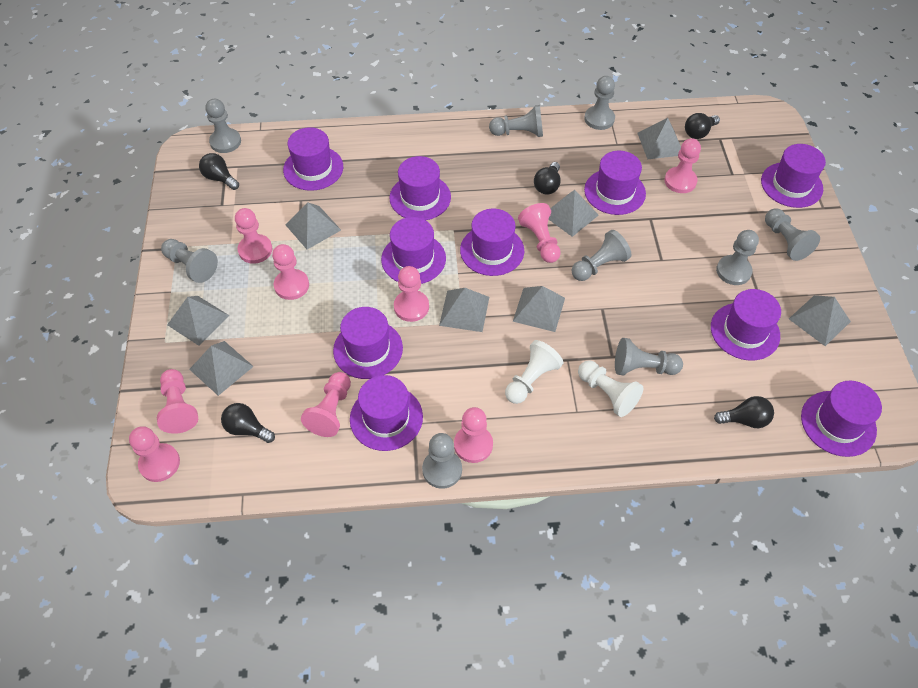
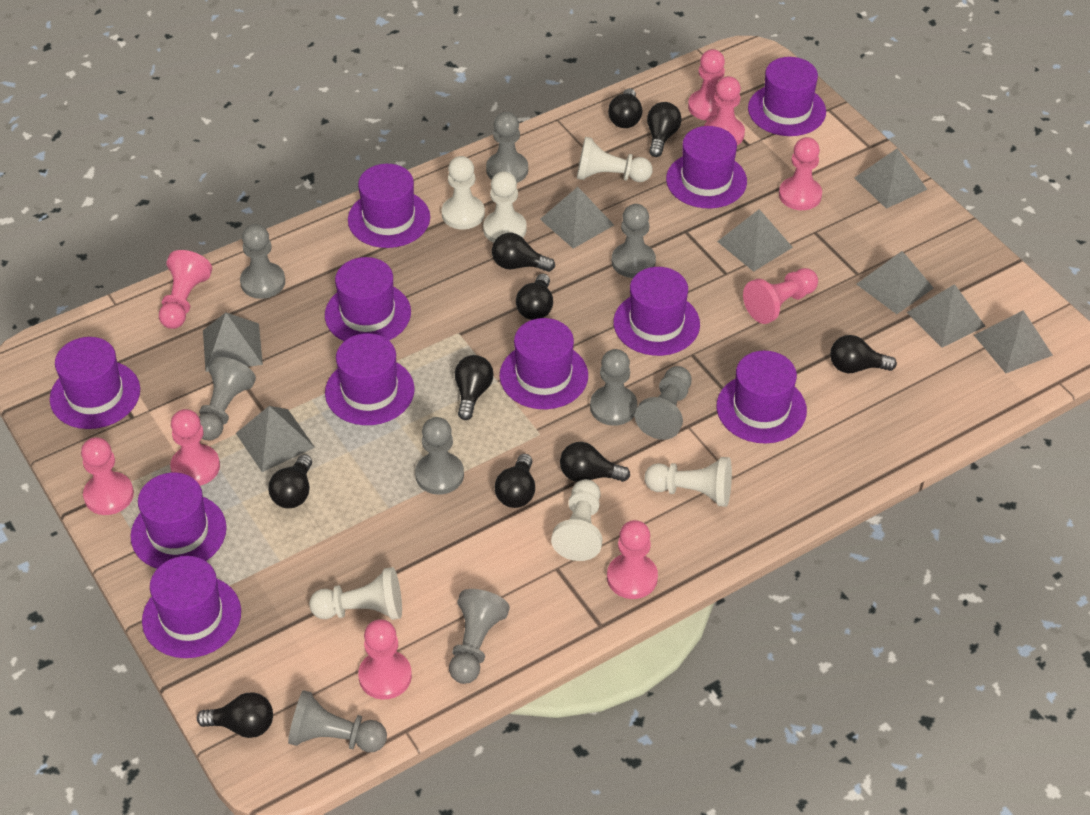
black light bulb: 5 -> 10
purple hat: 10 -> 11
white pawn: 2 -> 6

